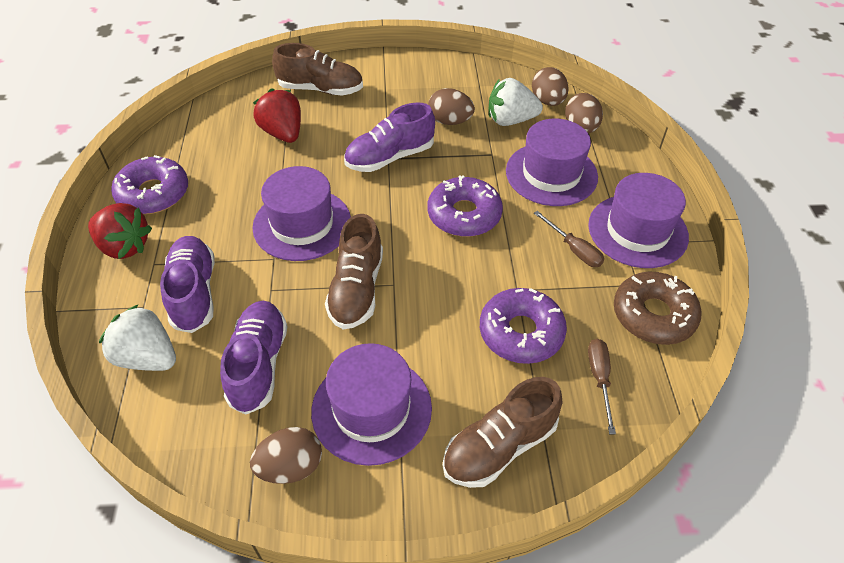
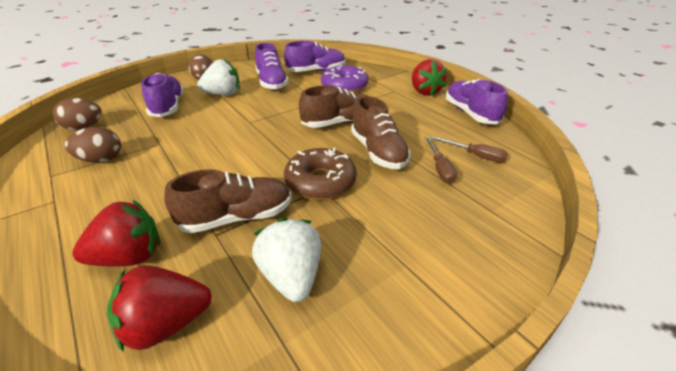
brown egg: 4 -> 3
purple donut: 3 -> 1
purple hat: 4 -> 0
purple shoe: 3 -> 4
red strawberry: 2 -> 3

